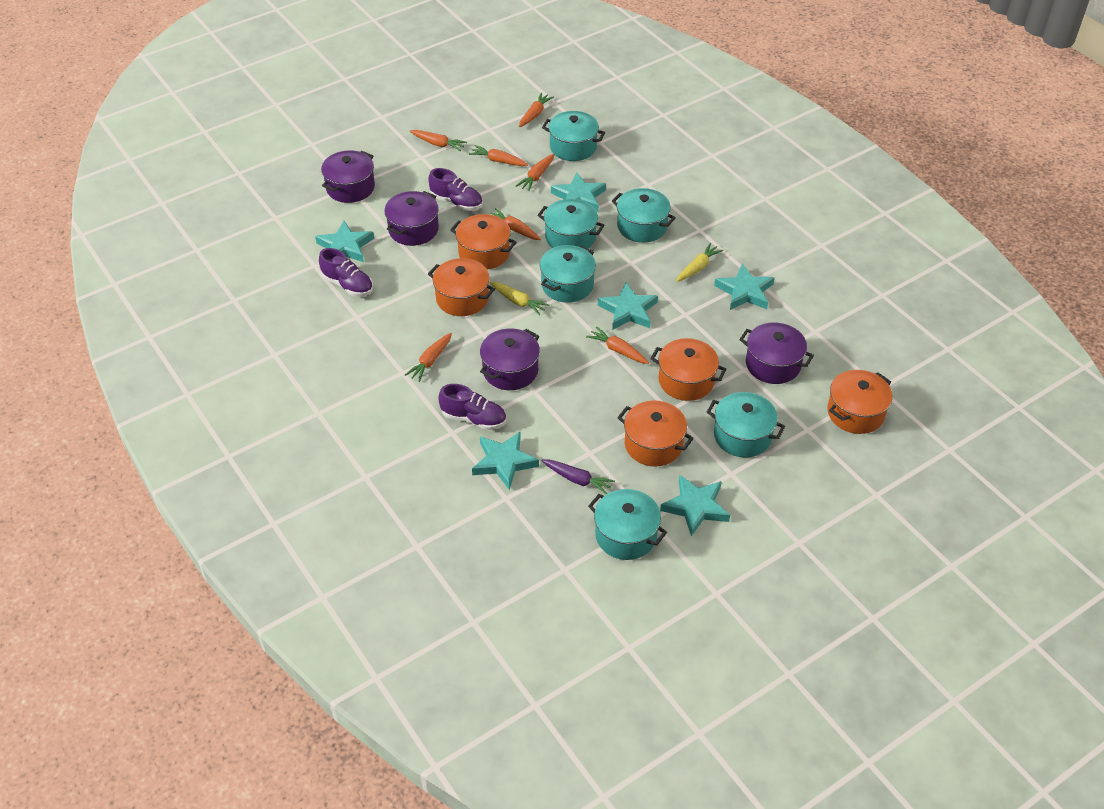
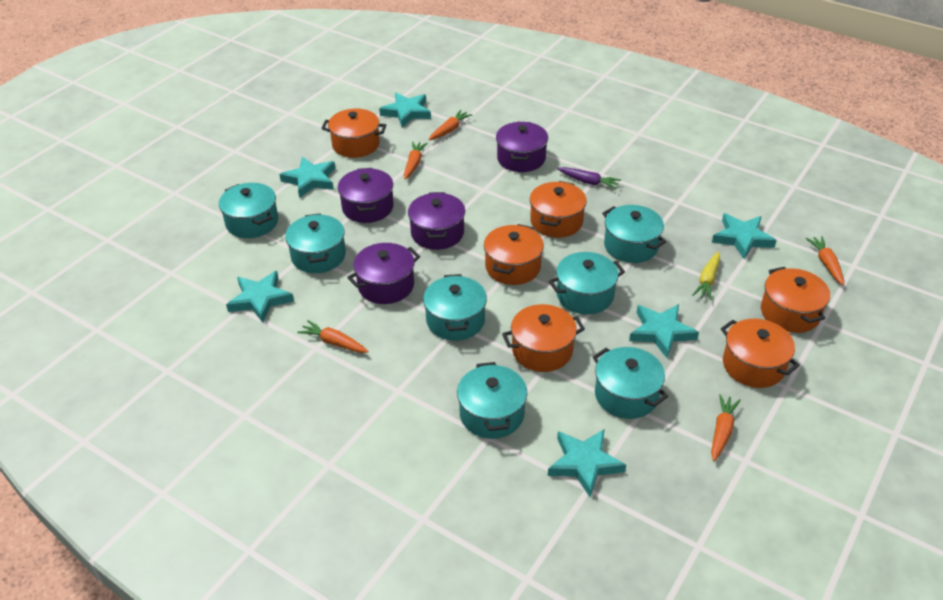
orange carrot: 7 -> 5
orange pot: 5 -> 6
purple shoe: 3 -> 0
turquoise pot: 6 -> 7
yellow carrot: 2 -> 1

